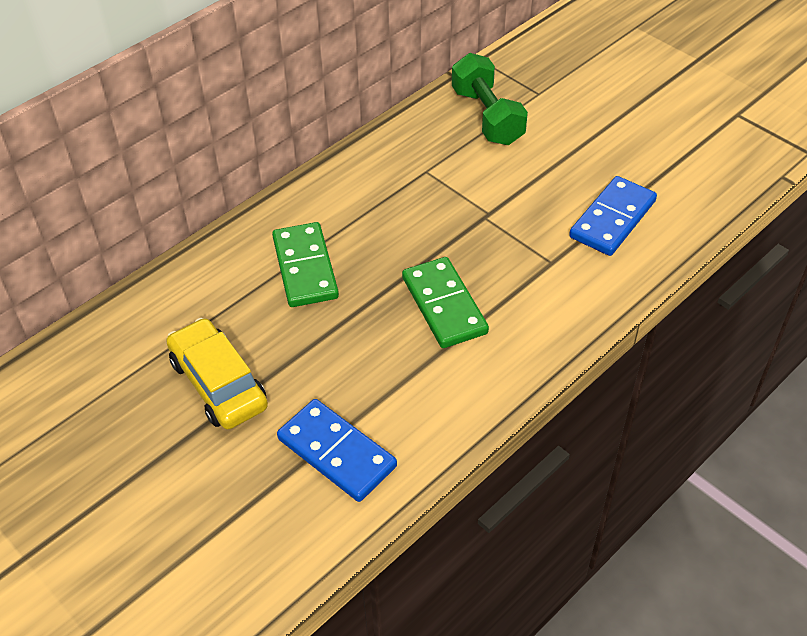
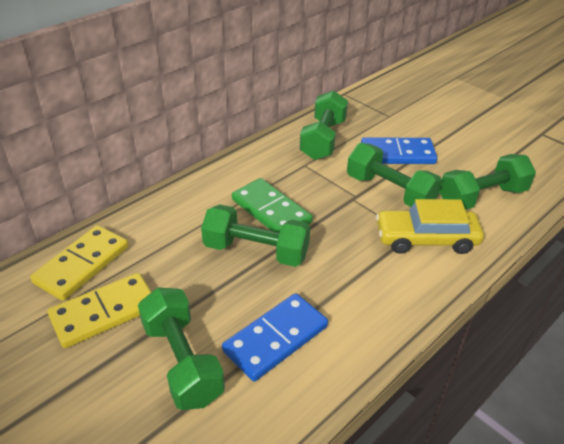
green domino: 2 -> 1
green dumbbell: 1 -> 5
yellow domino: 0 -> 2

